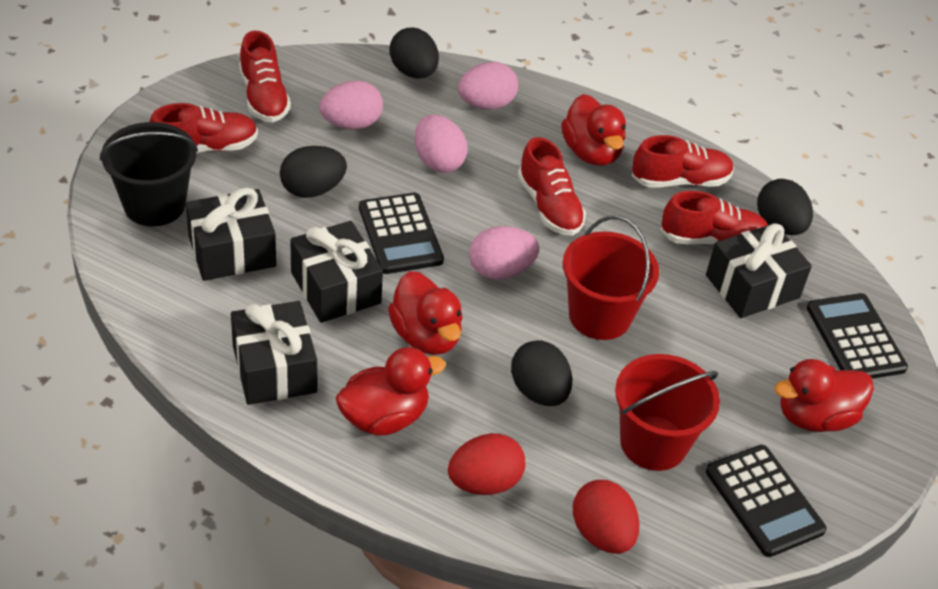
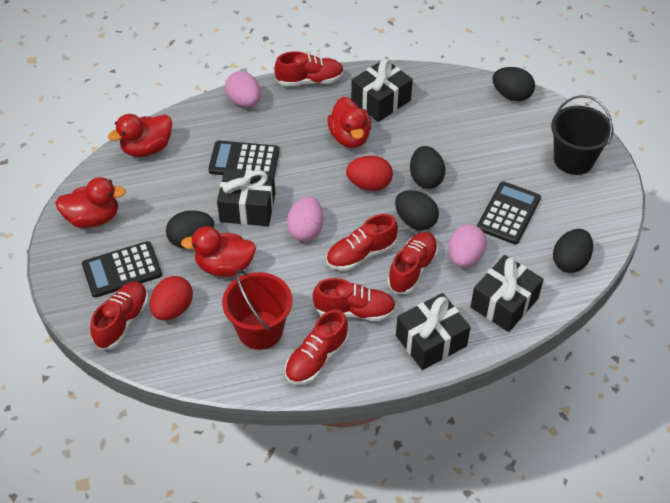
black egg: 4 -> 5
pink egg: 4 -> 3
red bucket: 2 -> 1
red shoe: 5 -> 6

